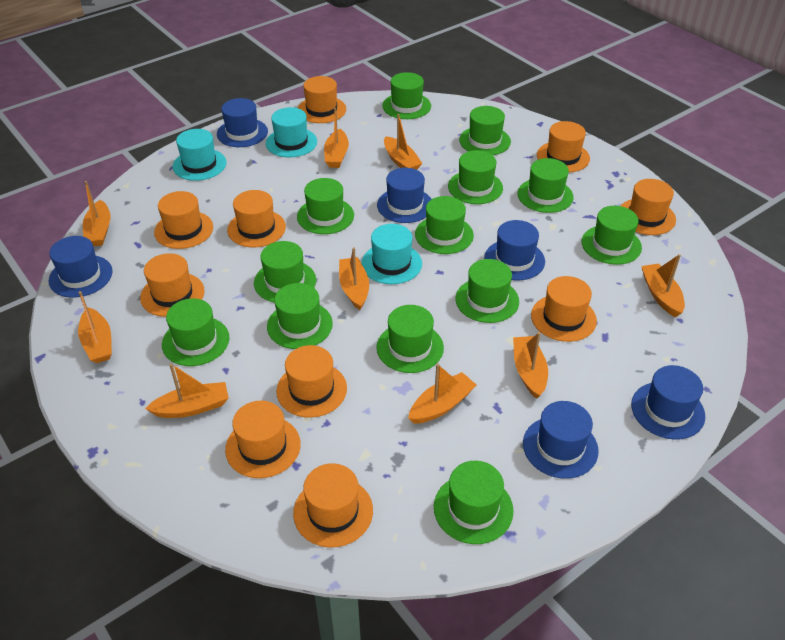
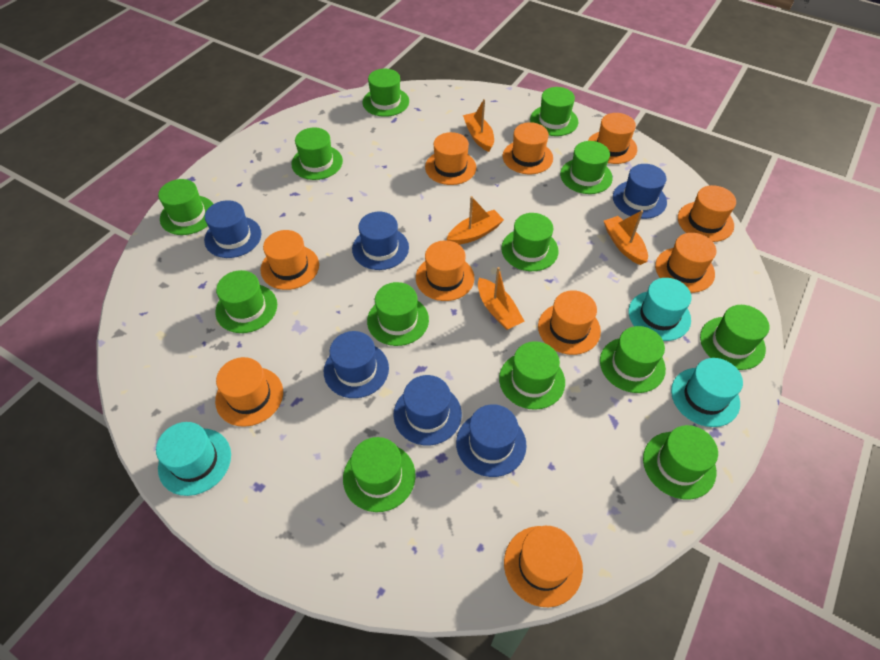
orange boat: 9 -> 4

